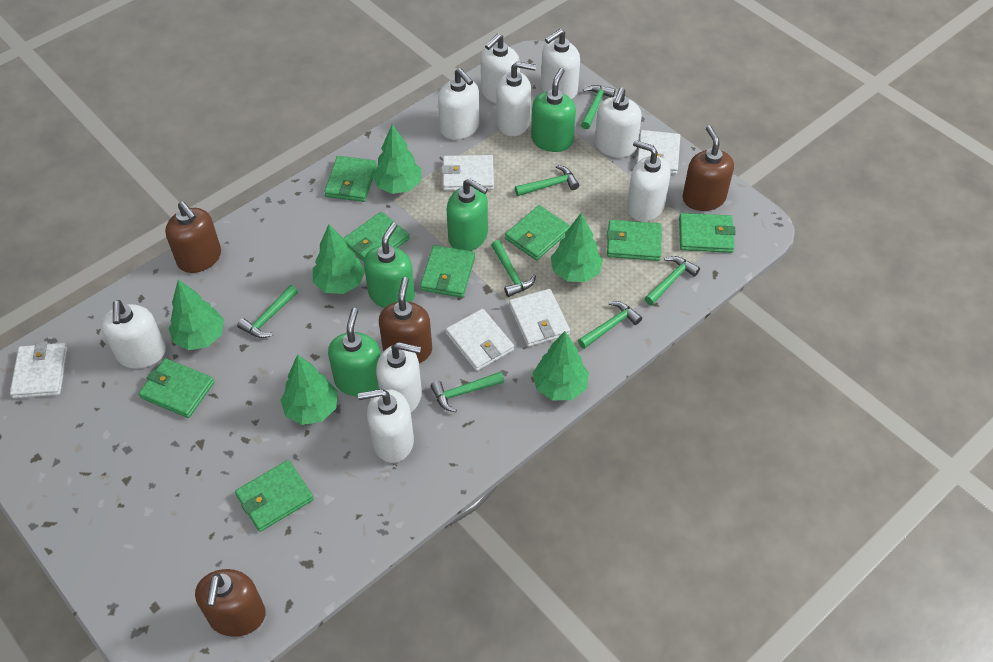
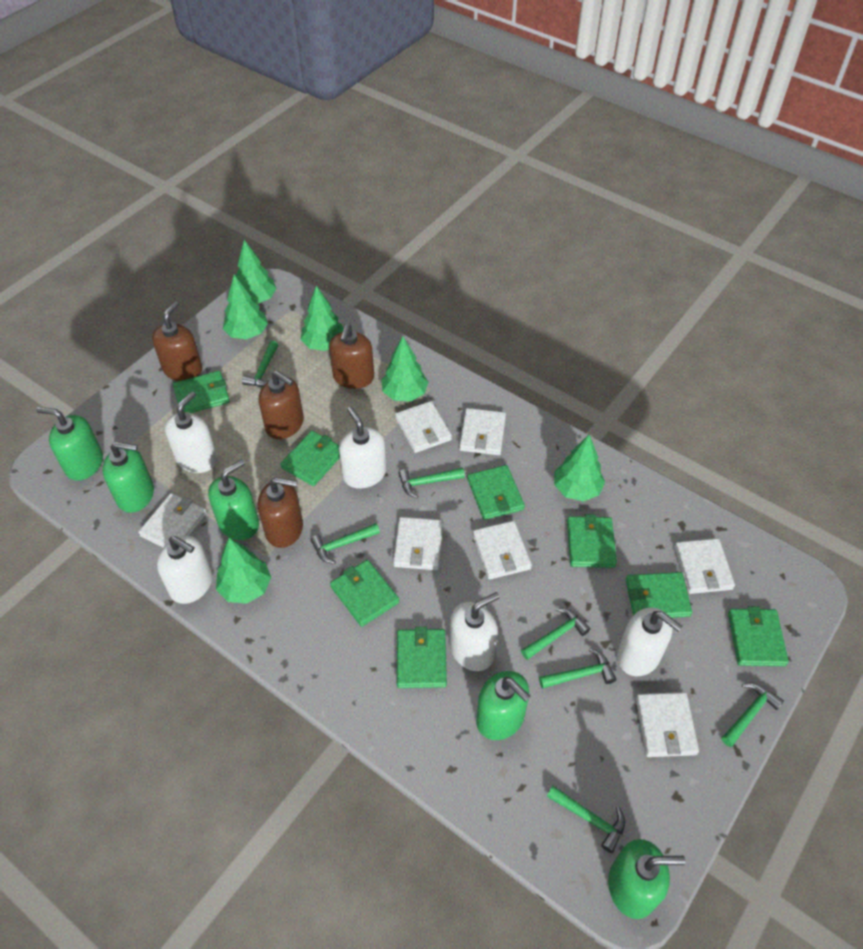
green soap dispenser: 4 -> 5
white soap dispenser: 9 -> 5
white wallet: 5 -> 7

